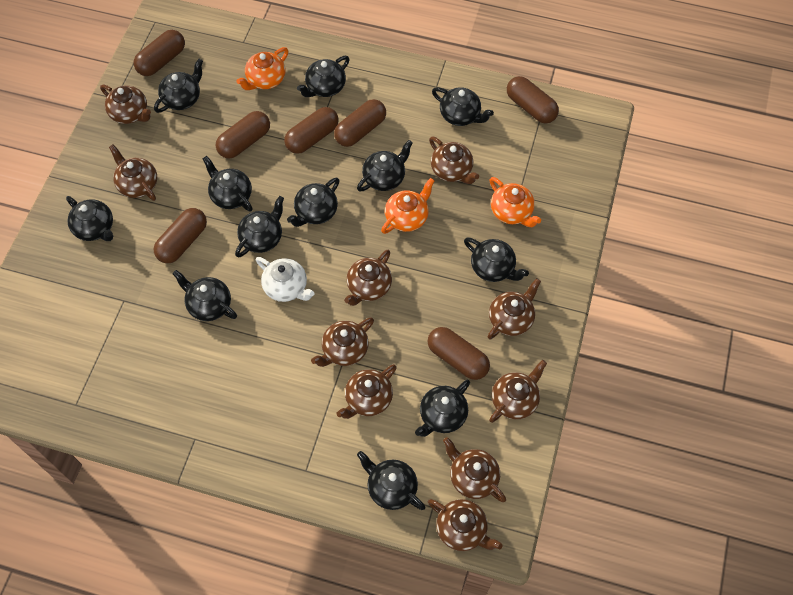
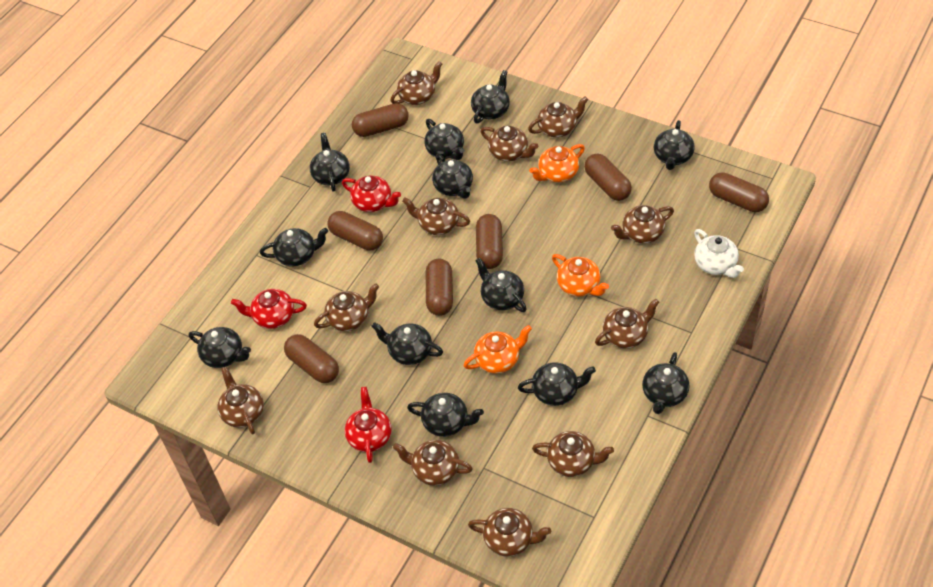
brown teapot: 10 -> 11
red teapot: 0 -> 3

